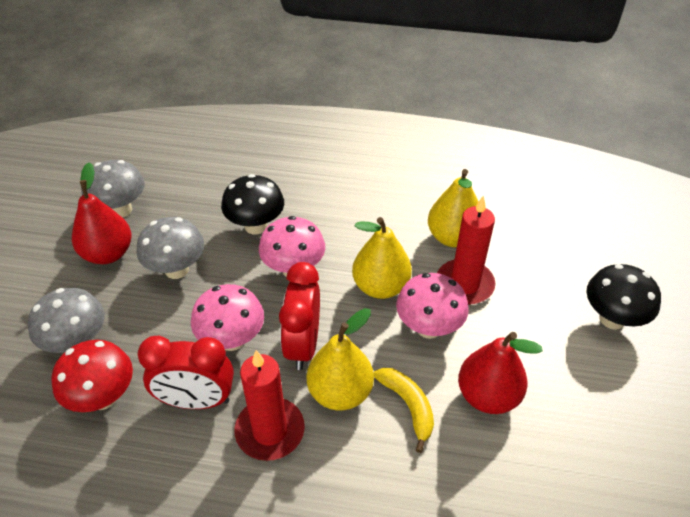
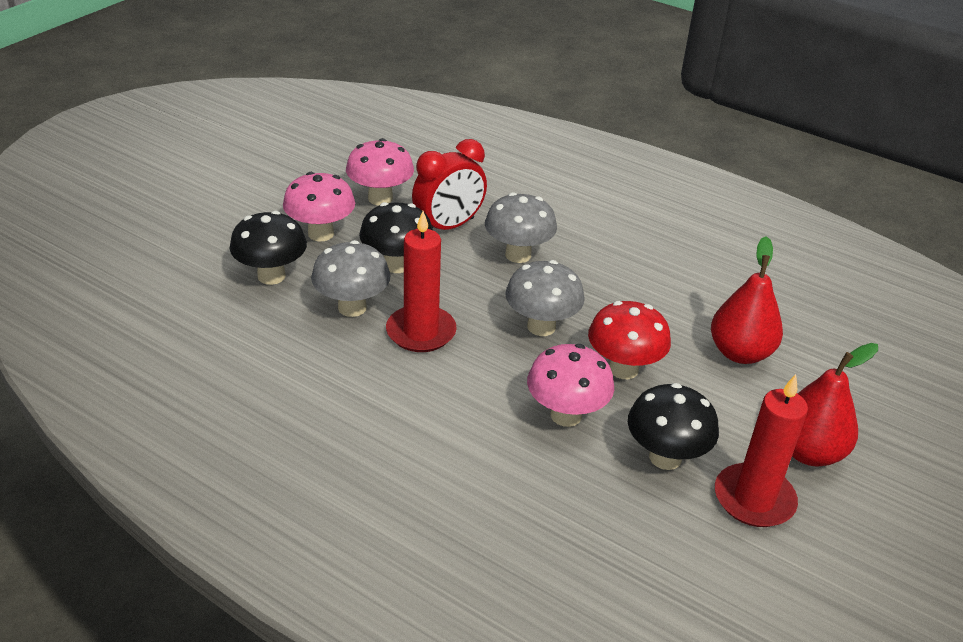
black mushroom: 2 -> 3
red clock: 2 -> 1
yellow banana: 1 -> 0
yellow pear: 3 -> 0

